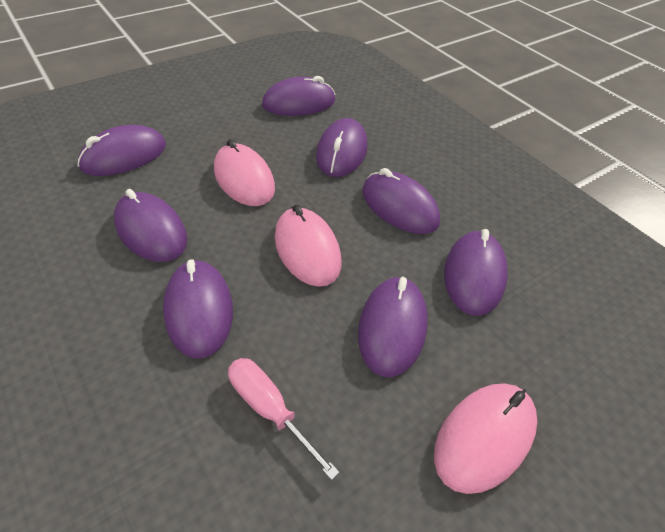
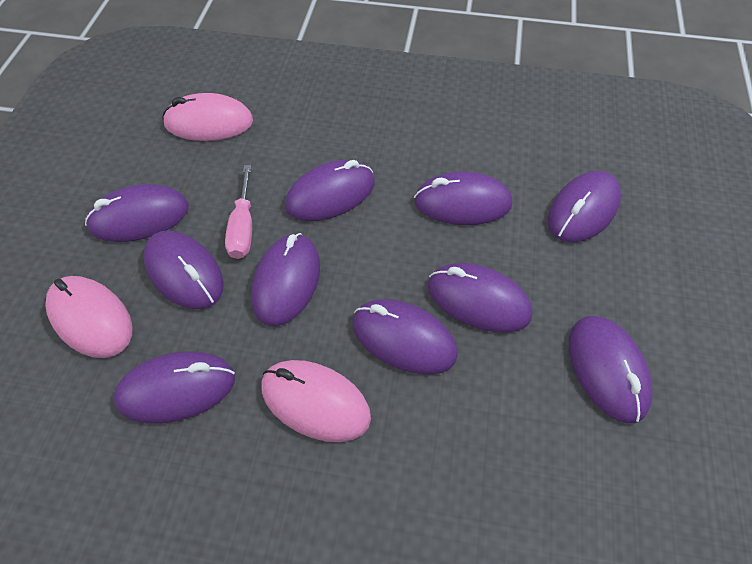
purple mouse: 8 -> 10

